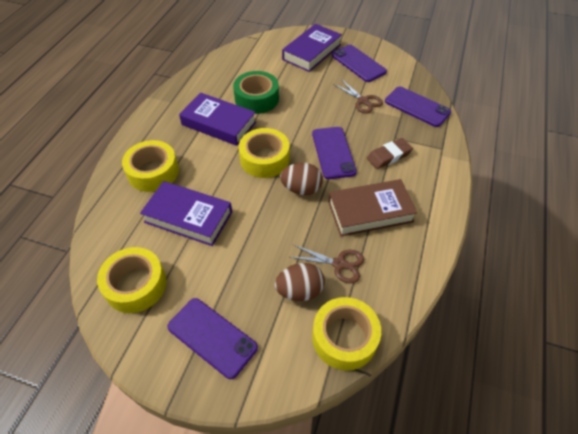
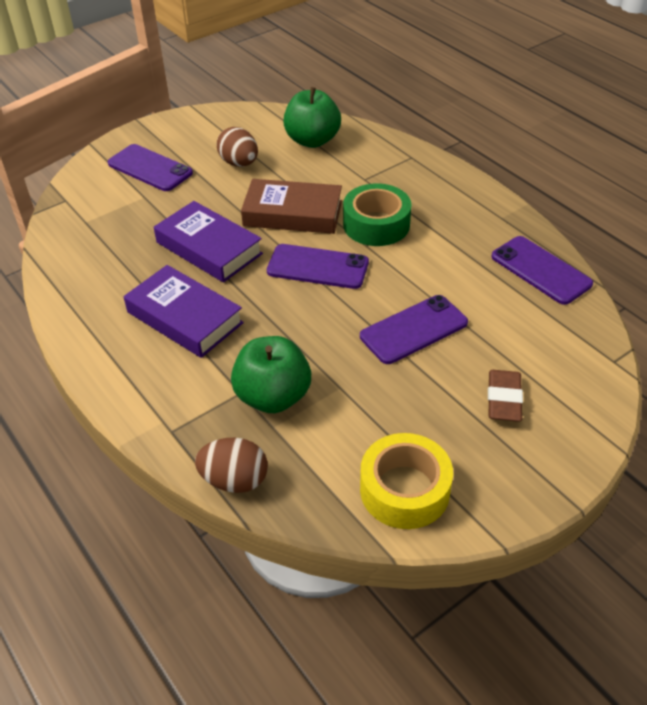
brown scissors: 2 -> 0
green apple: 0 -> 2
purple book: 3 -> 2
yellow tape: 4 -> 1

